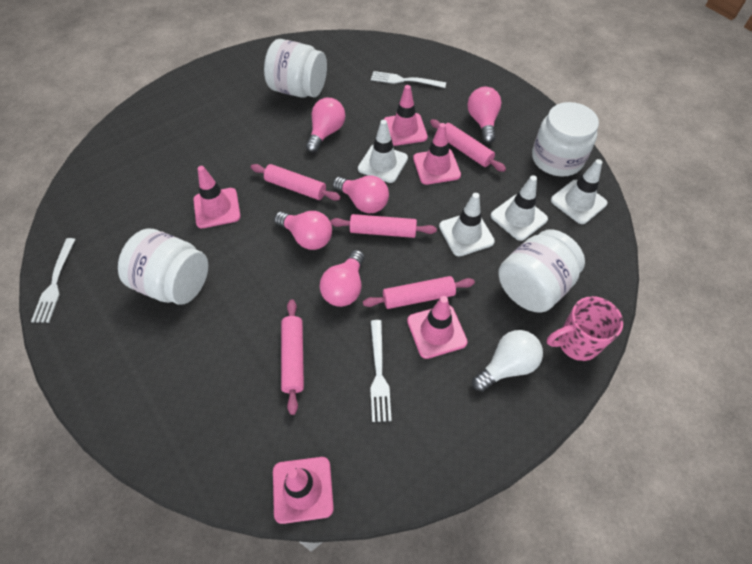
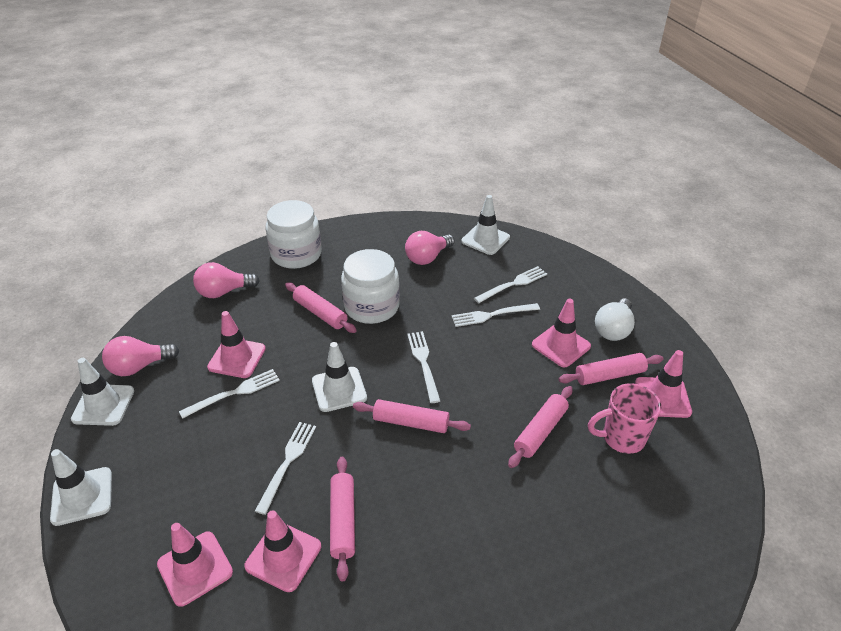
pink light bulb: 5 -> 3
white fork: 3 -> 5
white jar: 4 -> 2

